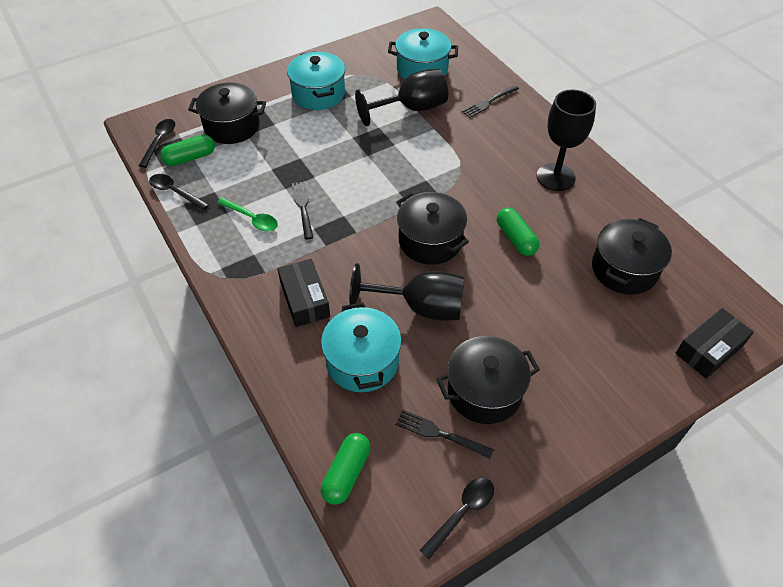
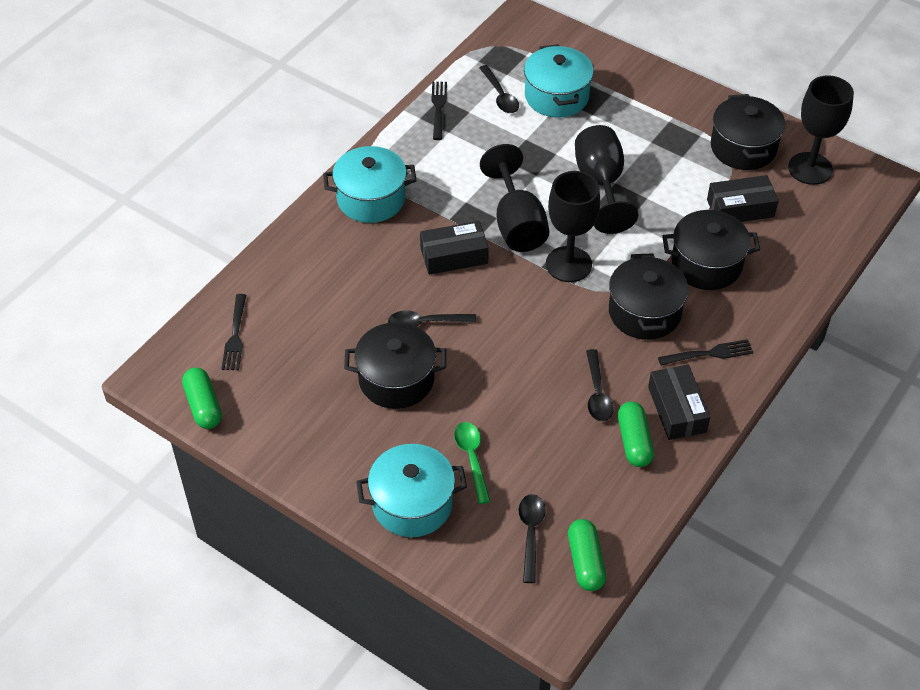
black box: 2 -> 3
black goblet: 3 -> 4
black spoon: 3 -> 4

